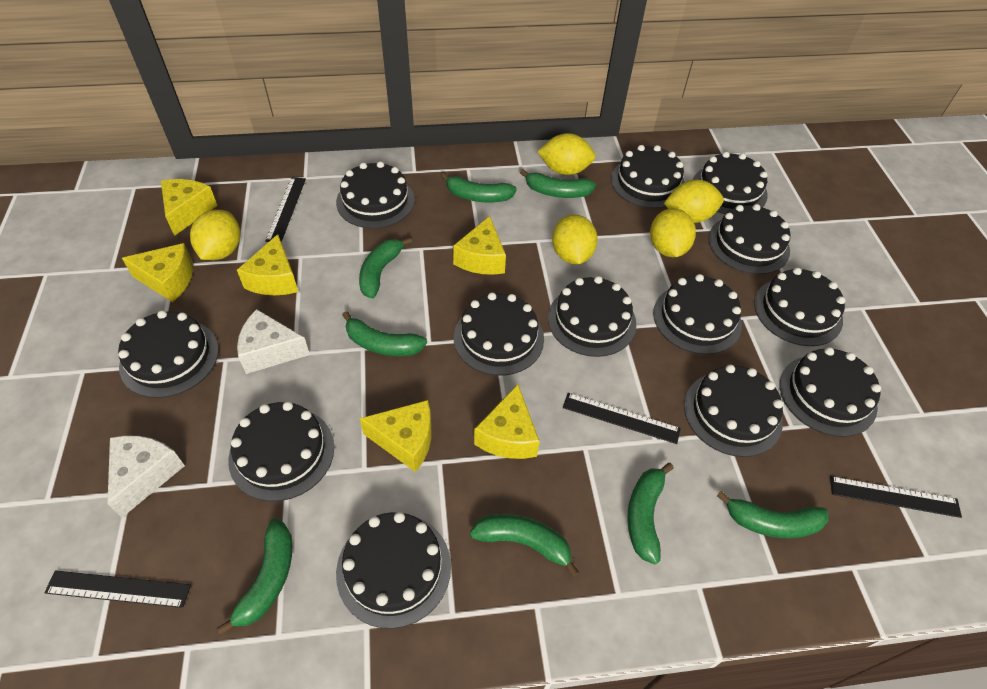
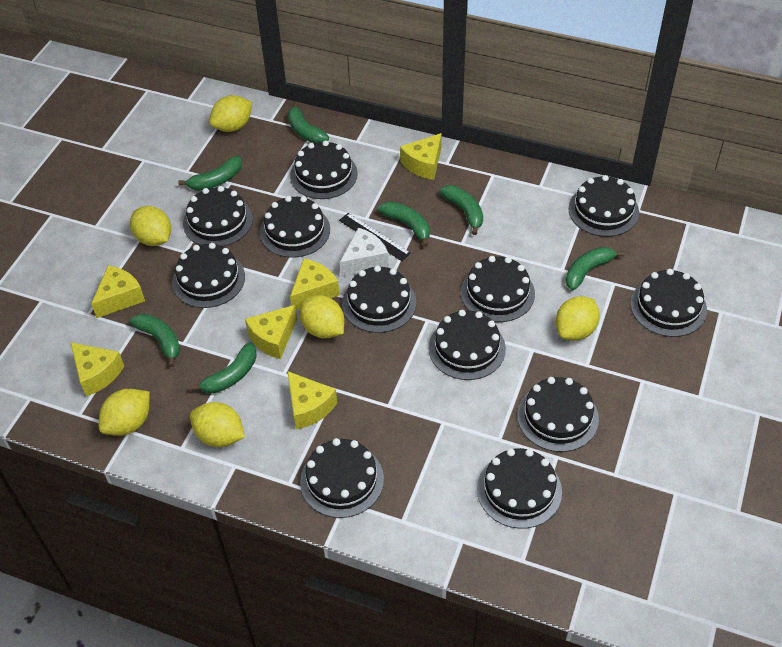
black cake: 13 -> 12
black ruler: 4 -> 1
green banana: 8 -> 7
white cheese: 2 -> 1
yellow lemon: 5 -> 6

